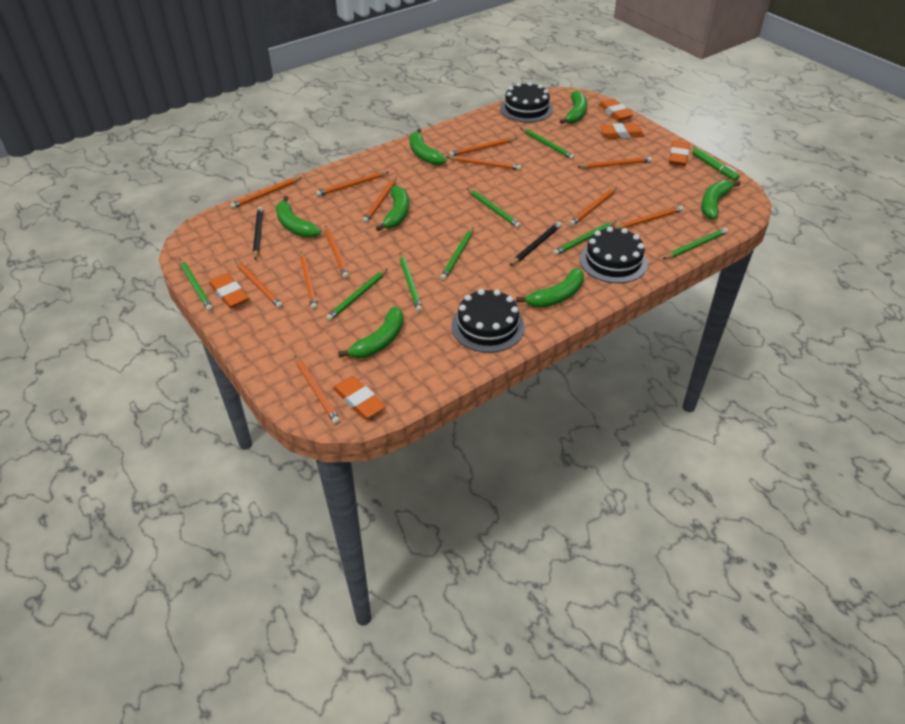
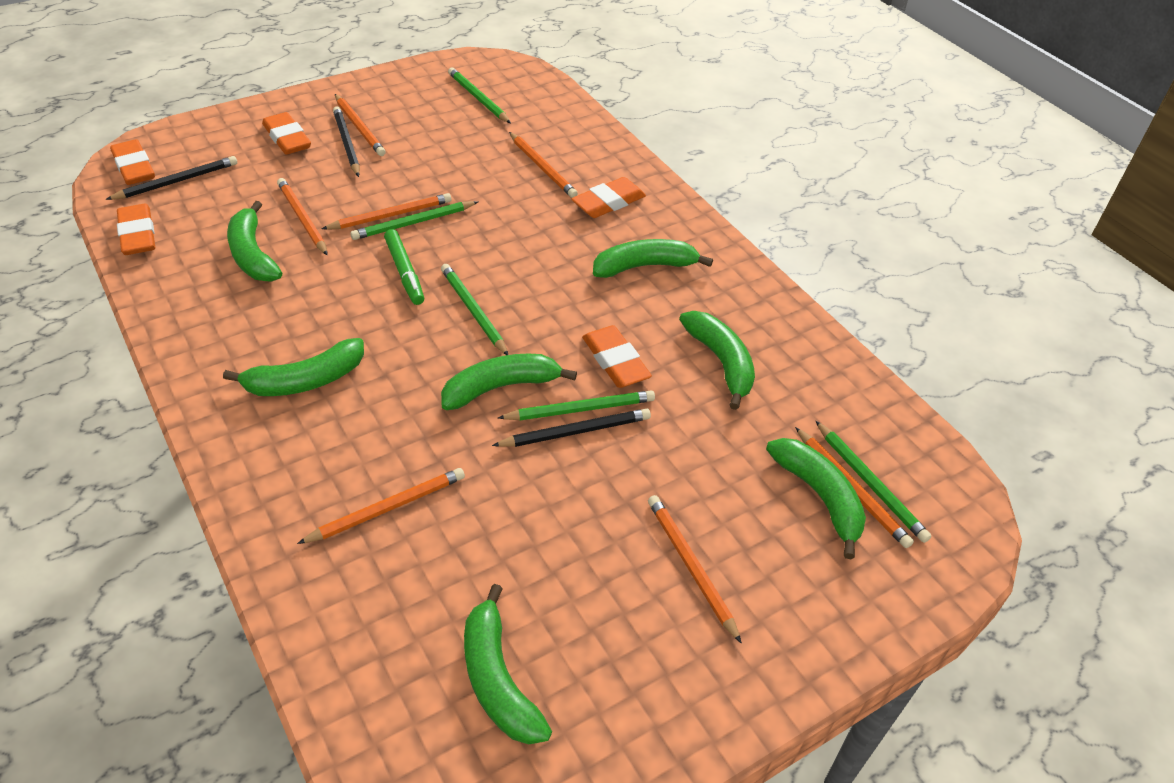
black cake: 3 -> 0
black pencil: 2 -> 3
green pencil: 8 -> 5
orange pencil: 12 -> 7

